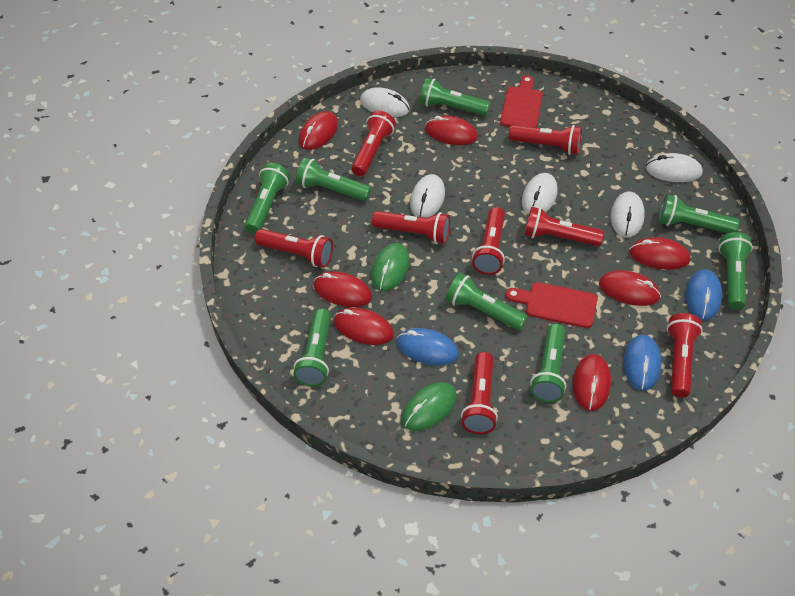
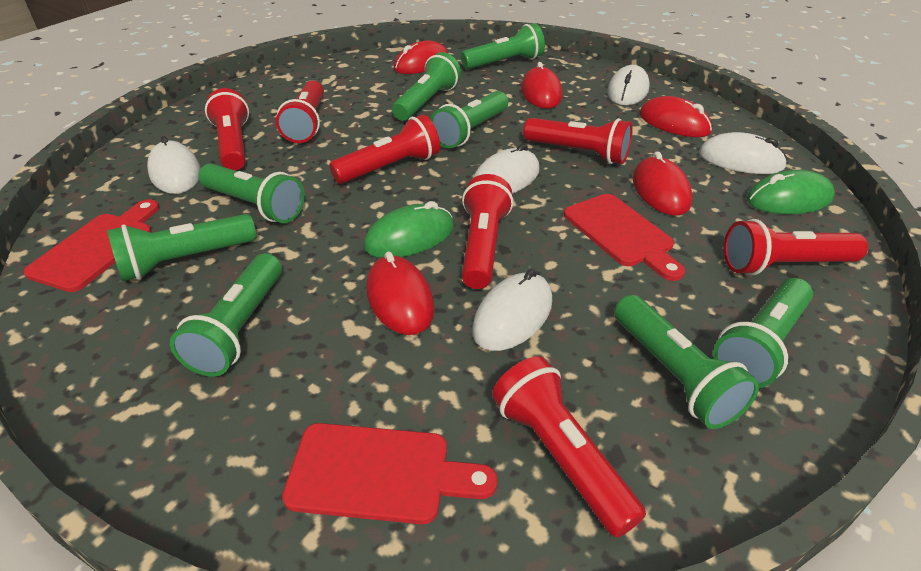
blue mouse: 3 -> 0
red cutting board: 2 -> 3
red flashlight: 8 -> 7
red mouse: 7 -> 5

